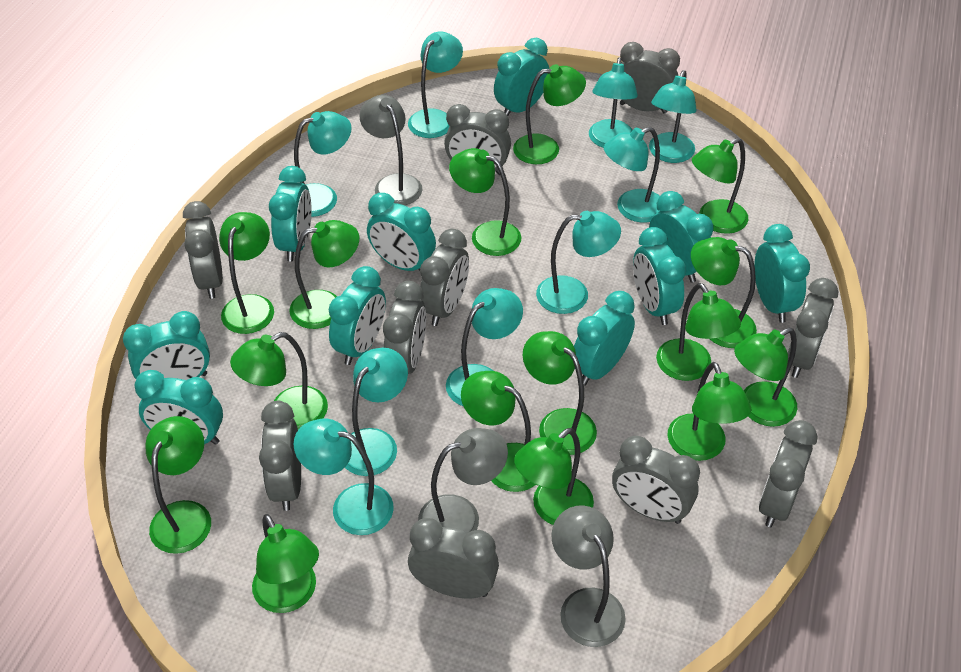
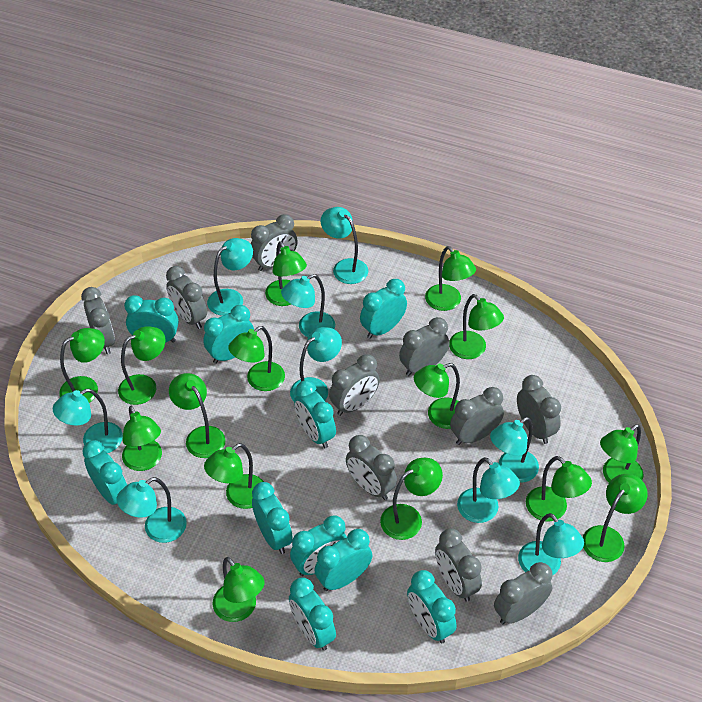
grey lamp: 3 -> 0

